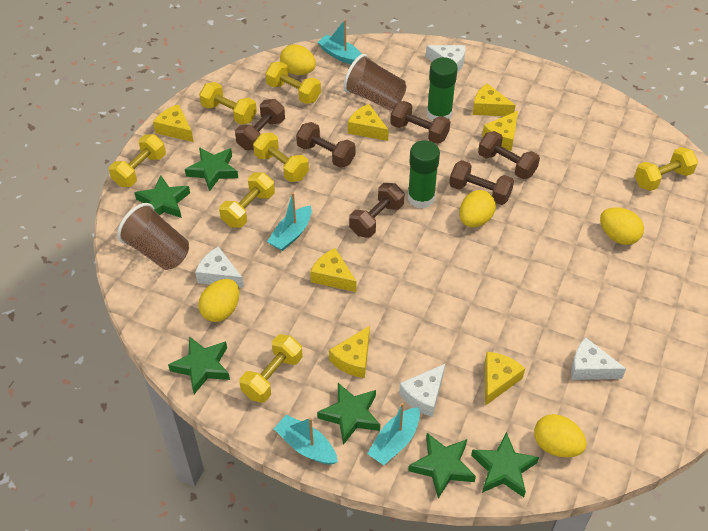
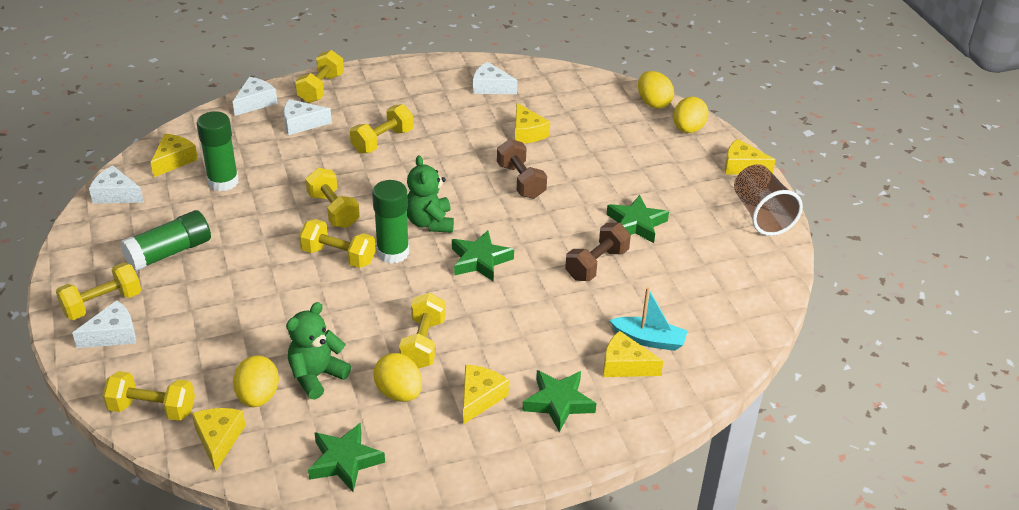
brown cup: 2 -> 1
brown dumbbell: 6 -> 2
green glue stick: 2 -> 3
green star: 6 -> 4
green teddy bear: 0 -> 2
turquoise boat: 4 -> 1
white cheese: 4 -> 5
yellow cheese: 7 -> 6
yellow egg: 5 -> 4

